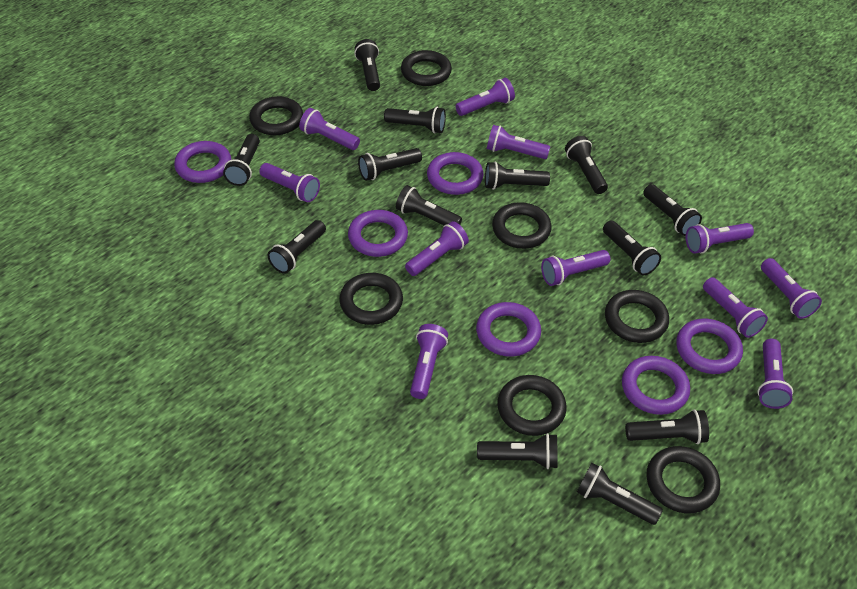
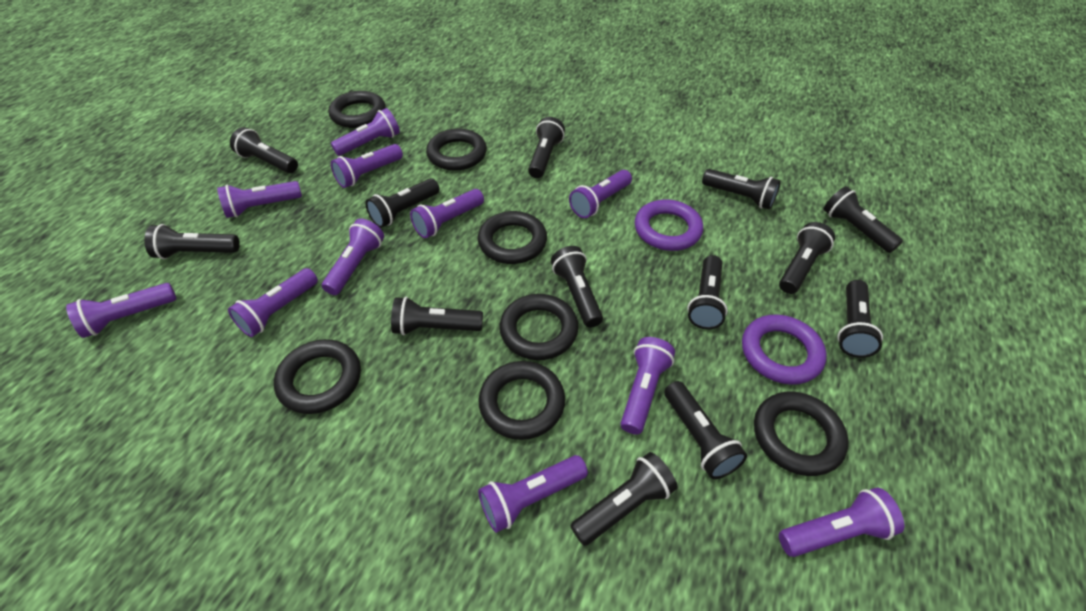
purple ring: 6 -> 2

